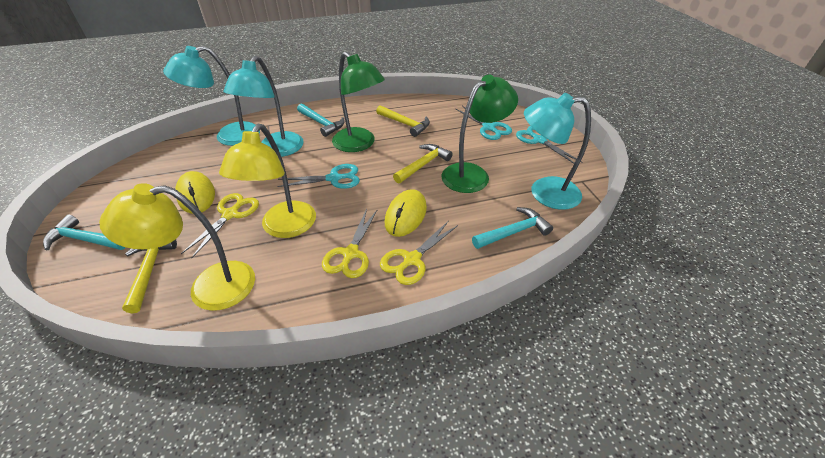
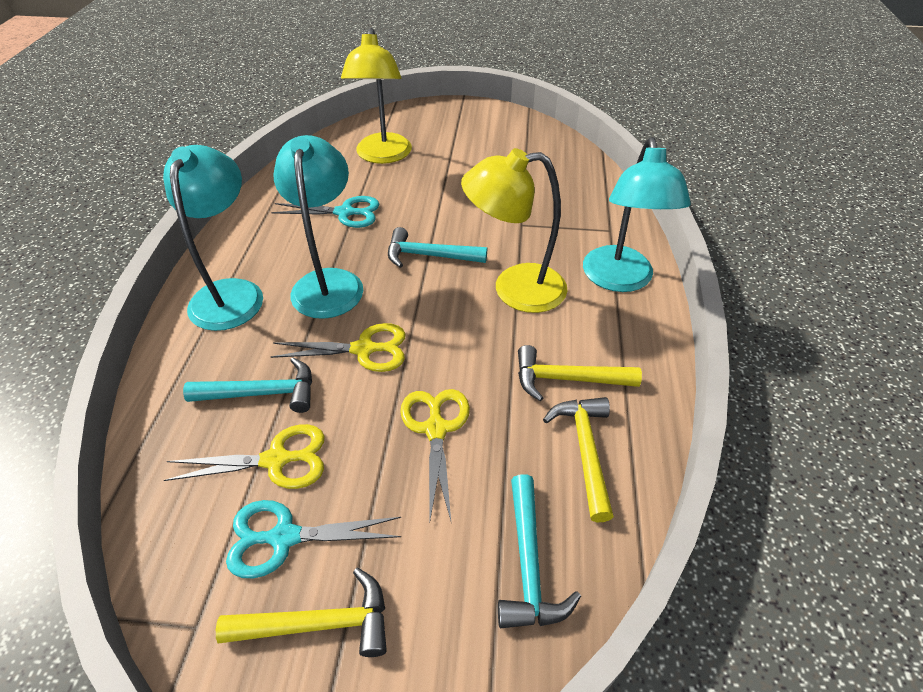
green lamp: 2 -> 0
turquoise scissors: 3 -> 2
yellow mouse: 2 -> 0

